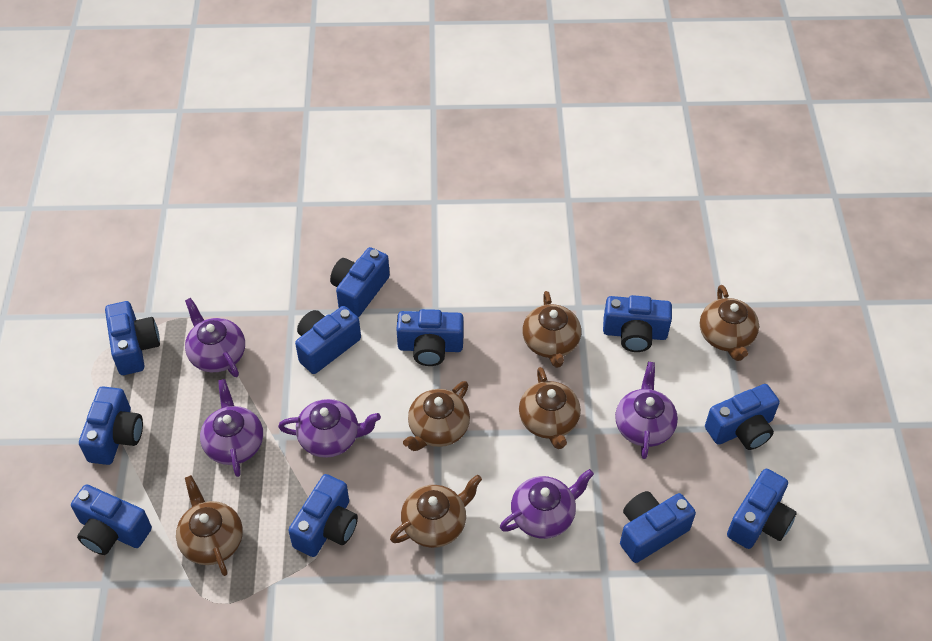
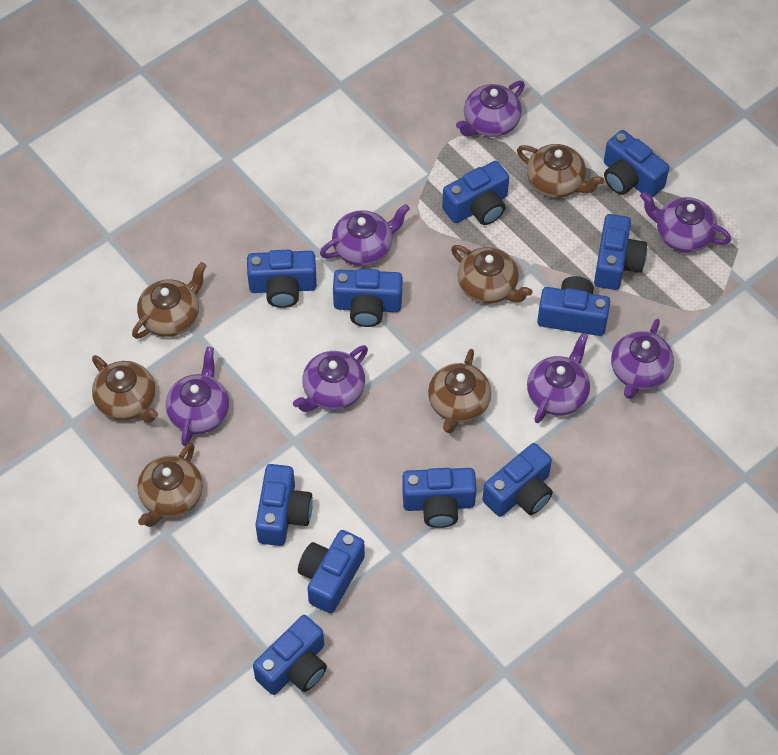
purple teapot: 5 -> 7

